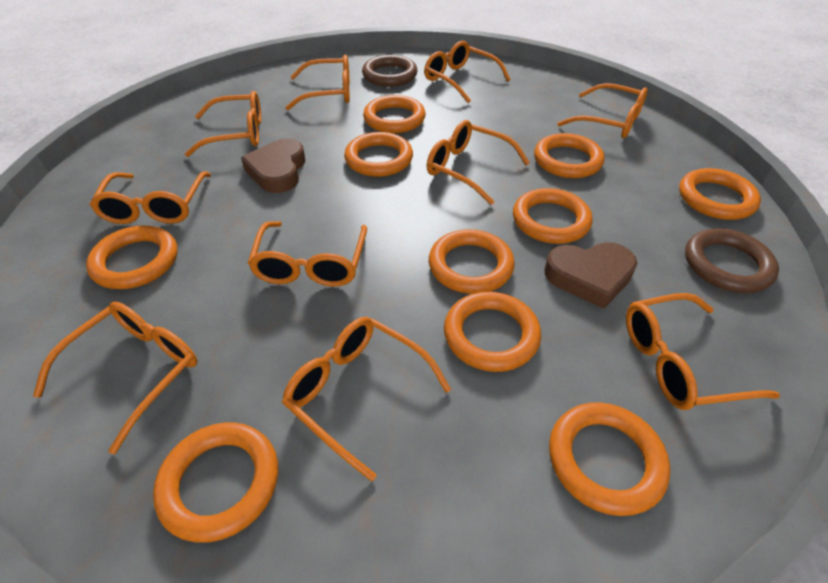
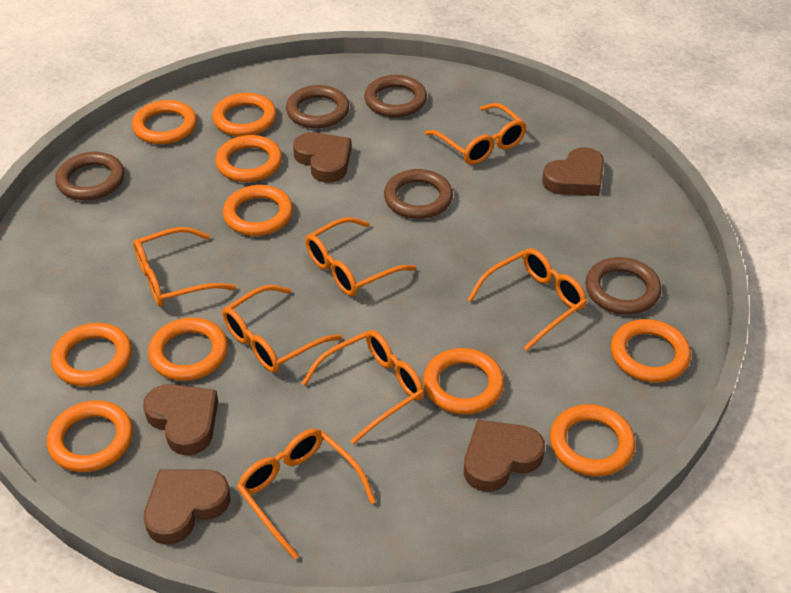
brown heart: 2 -> 5
brown ring: 2 -> 5
orange glasses: 10 -> 7

